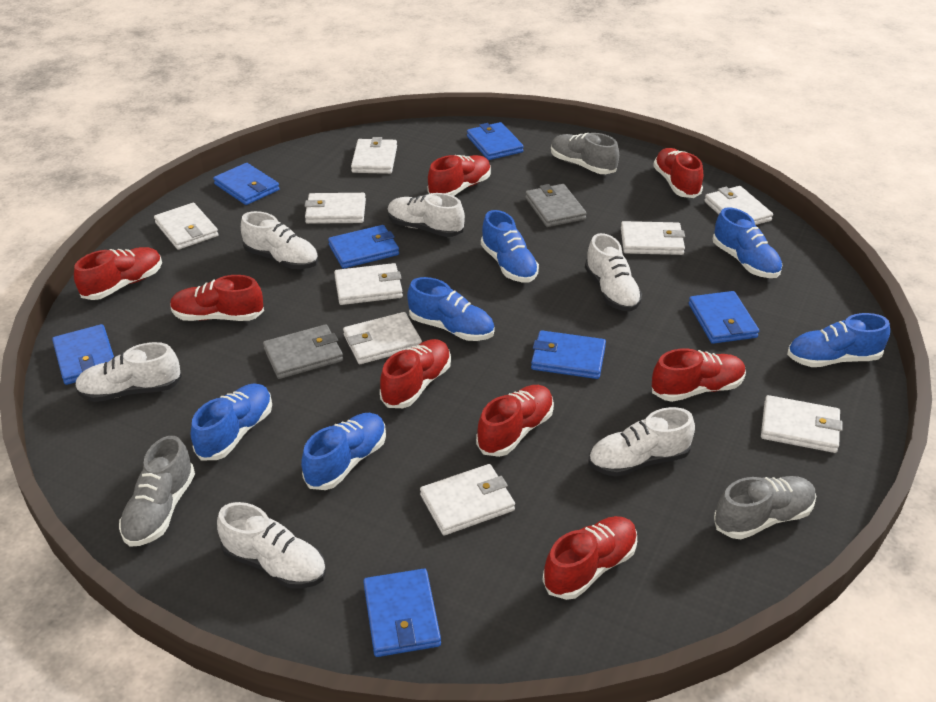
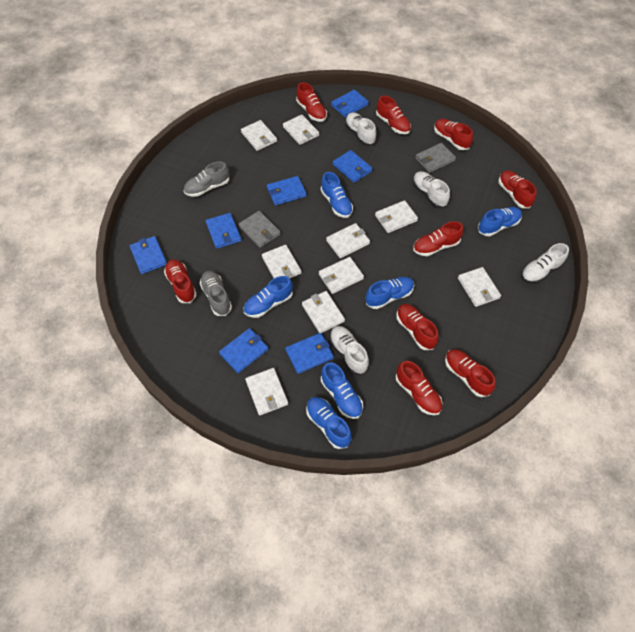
grey shoe: 3 -> 2
red shoe: 8 -> 9
white shoe: 6 -> 4

